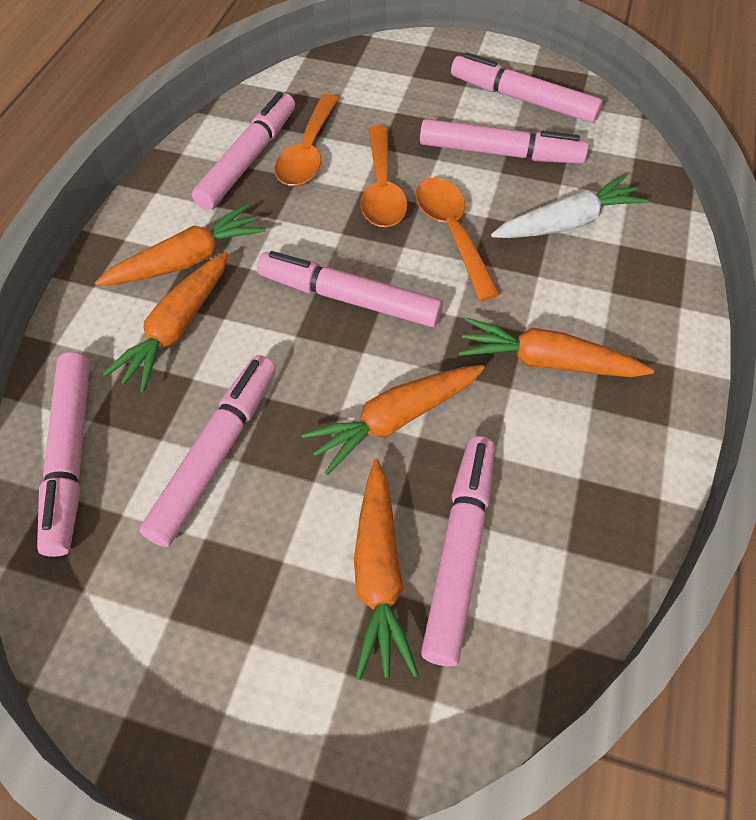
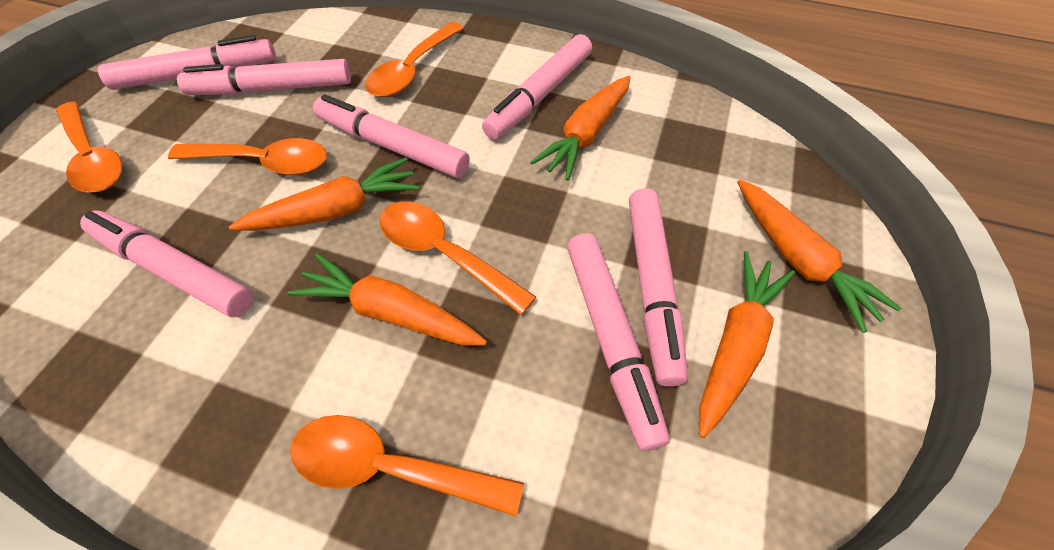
orange spoon: 3 -> 5
white carrot: 1 -> 0

